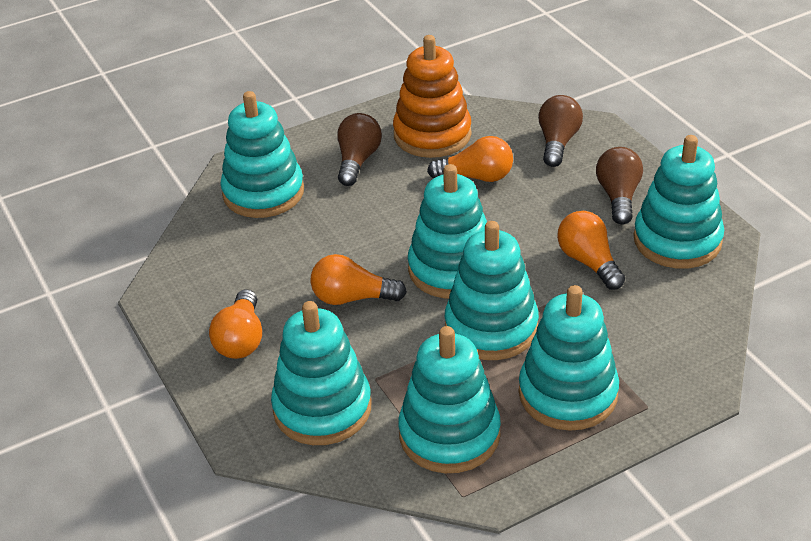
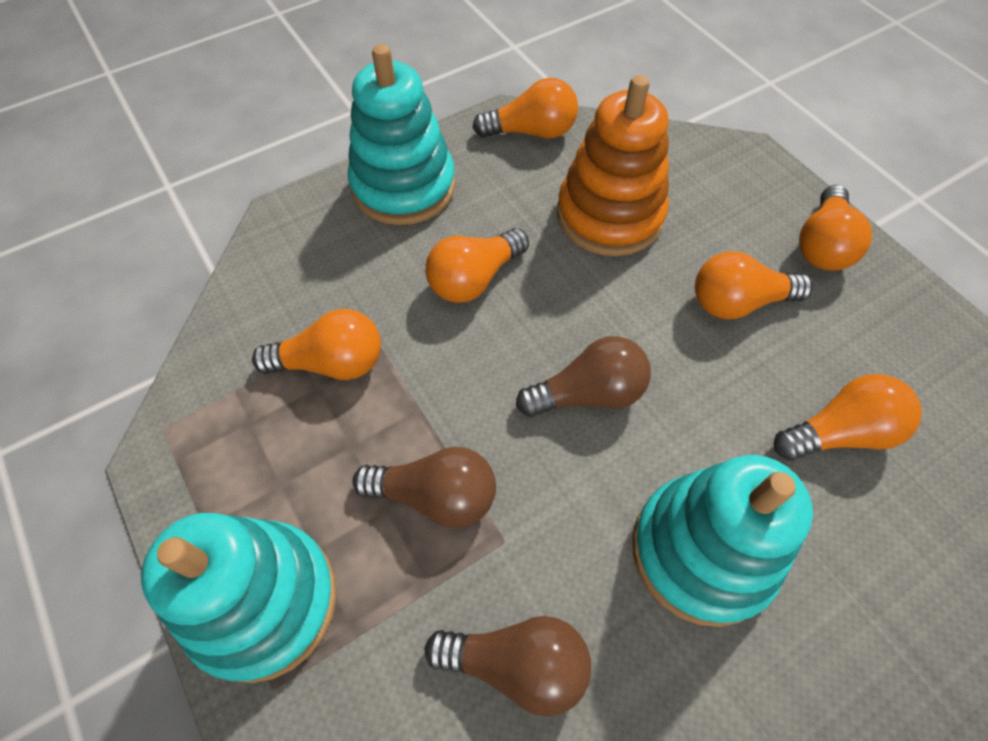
orange light bulb: 4 -> 6
turquoise stacking toy: 7 -> 3

